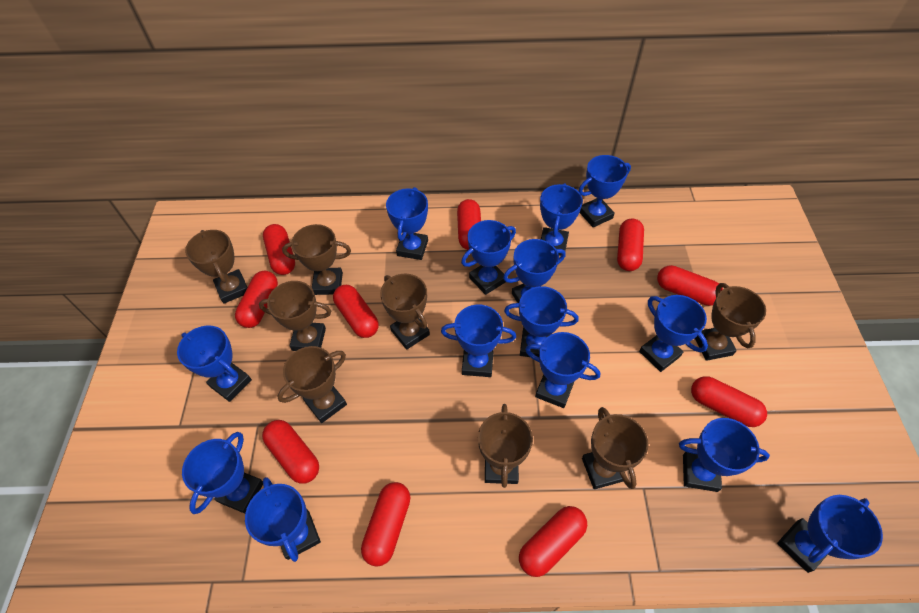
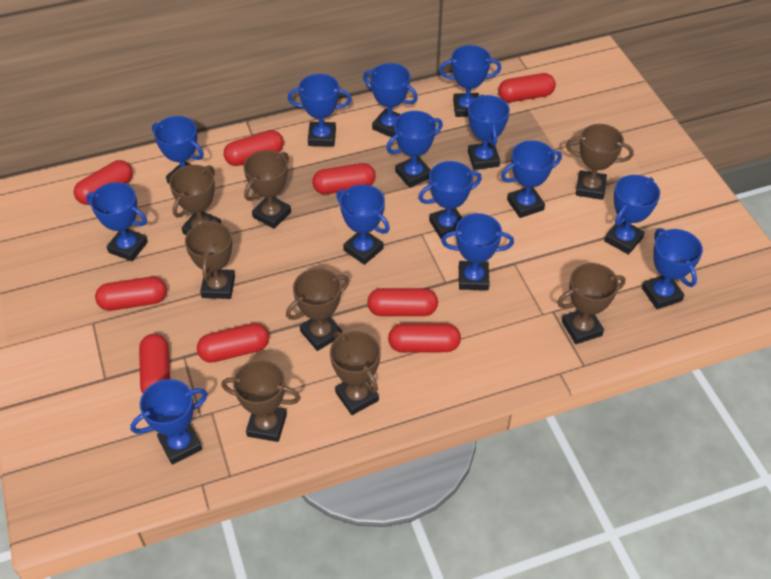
red capsule: 10 -> 9

